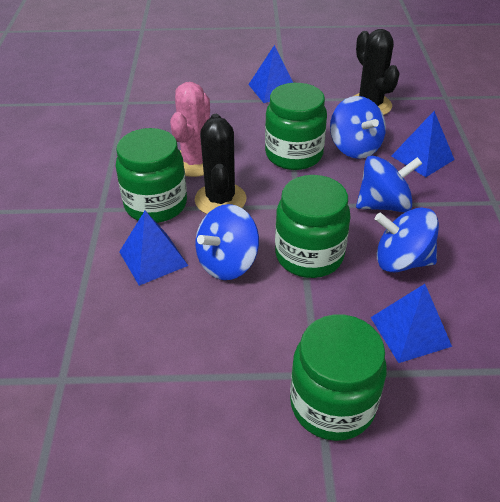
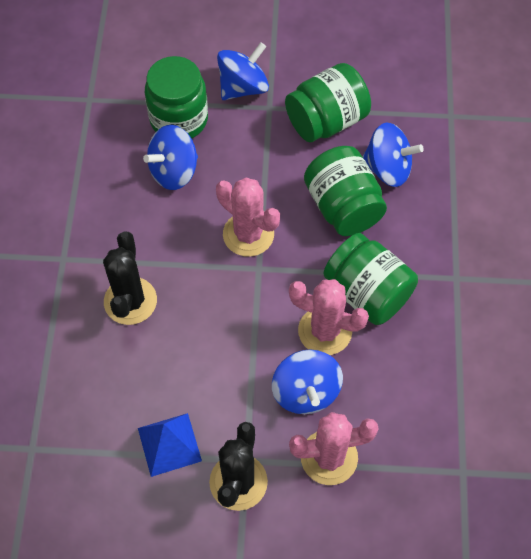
blue pyramid: 4 -> 1
pink cactus: 1 -> 3

